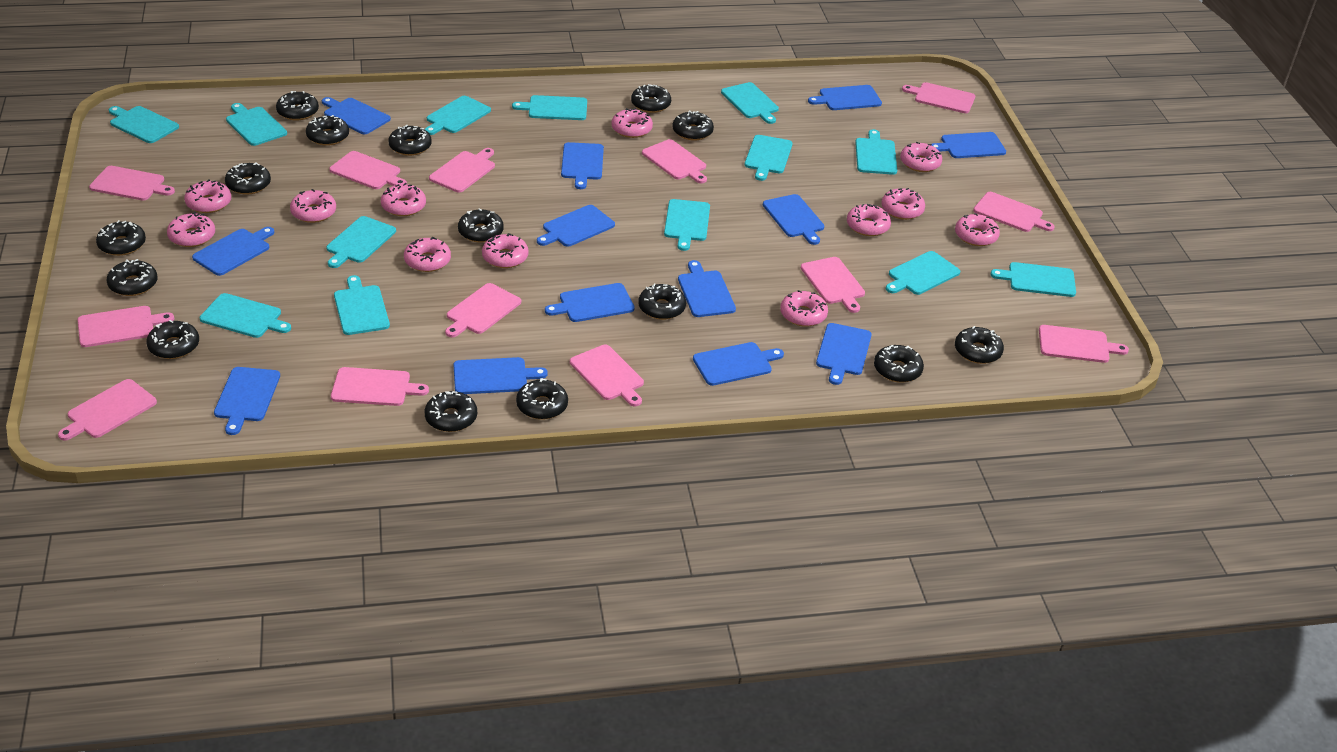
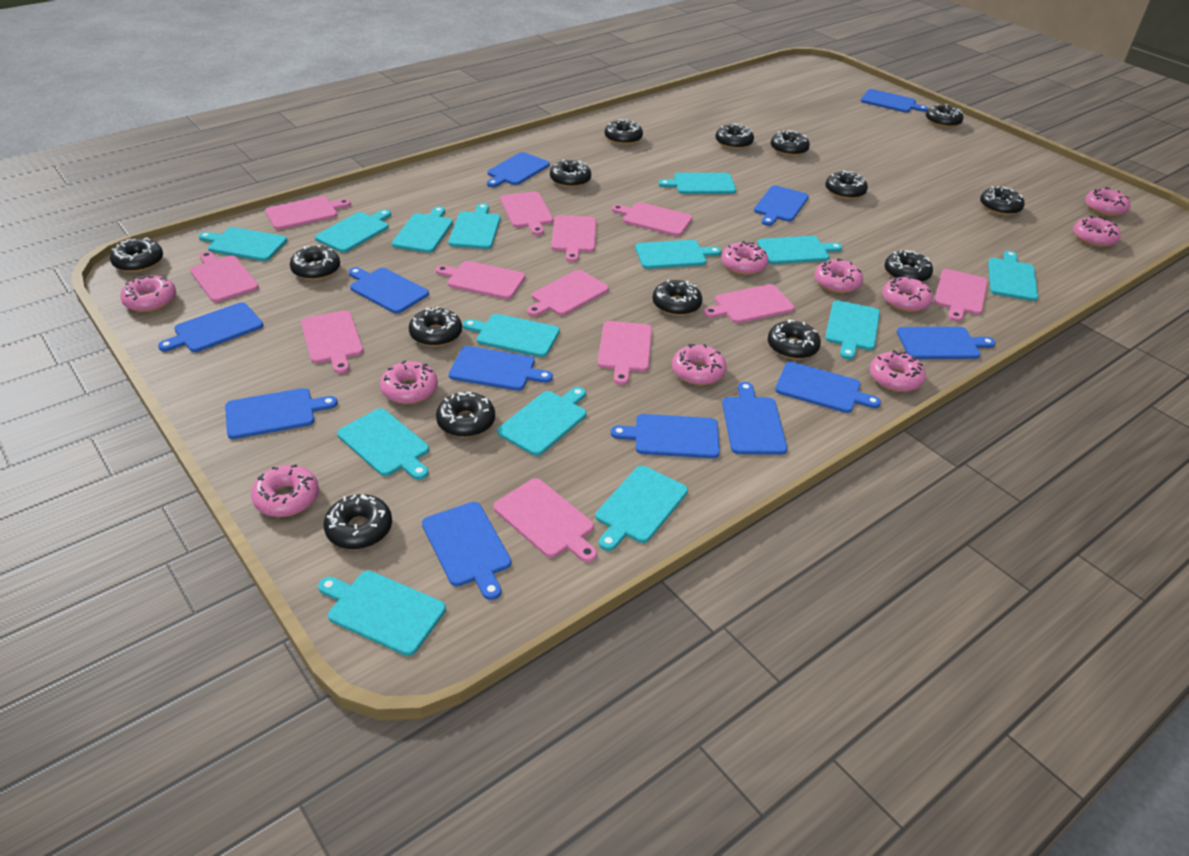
blue cutting board: 13 -> 12
pink cutting board: 13 -> 12
pink donut: 12 -> 10
turquoise cutting board: 13 -> 14

